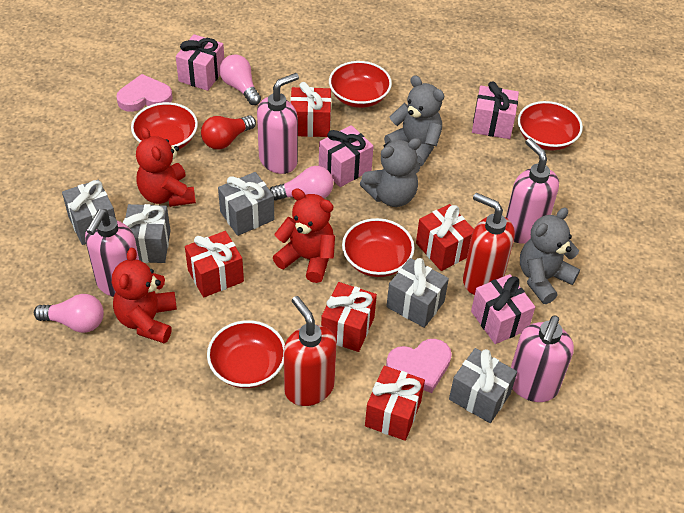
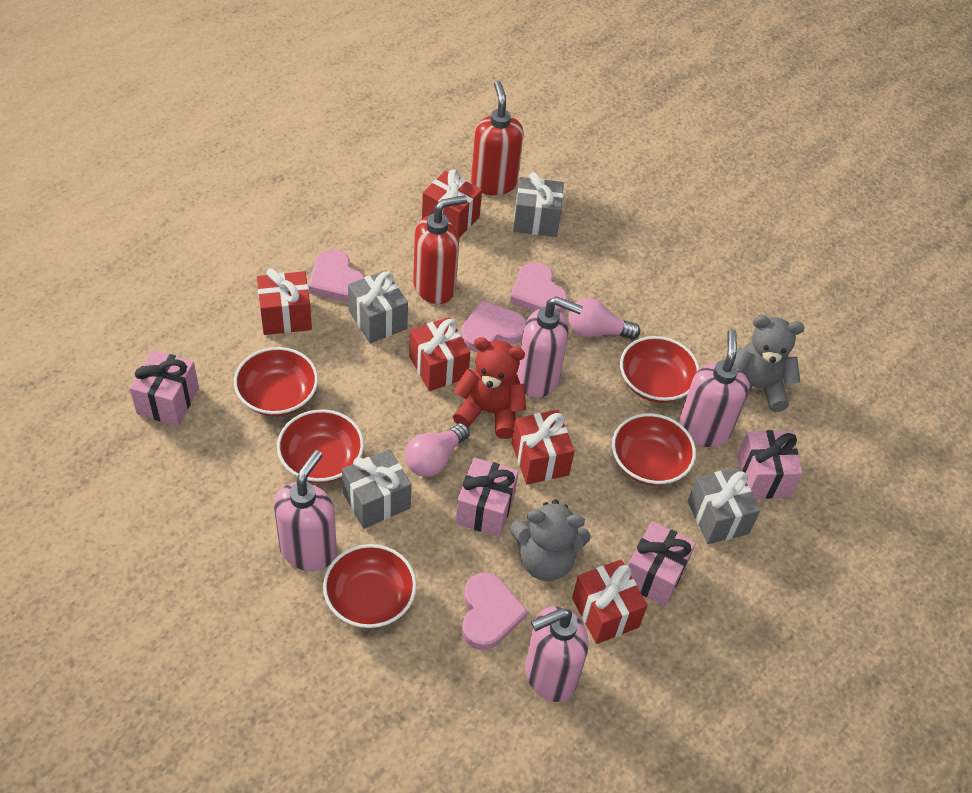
grey gift: 5 -> 4
grey teddy bear: 3 -> 2
pink heart: 2 -> 4
pink light bulb: 3 -> 2
red light bulb: 1 -> 0
red teddy bear: 3 -> 1

